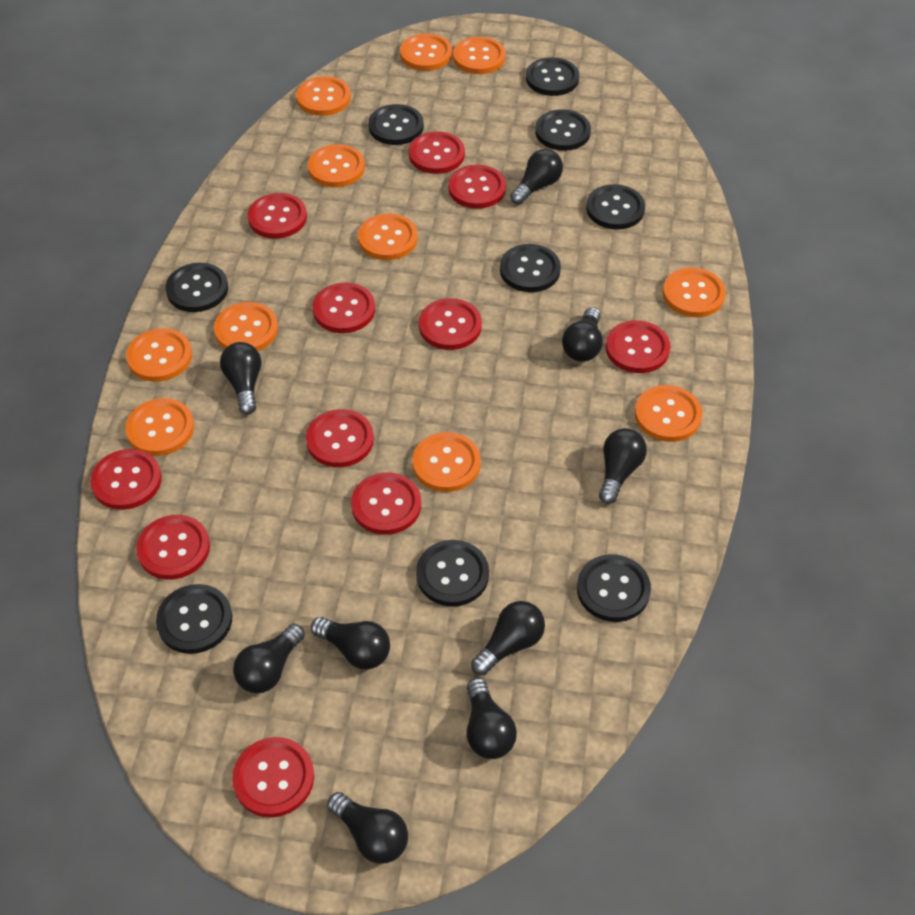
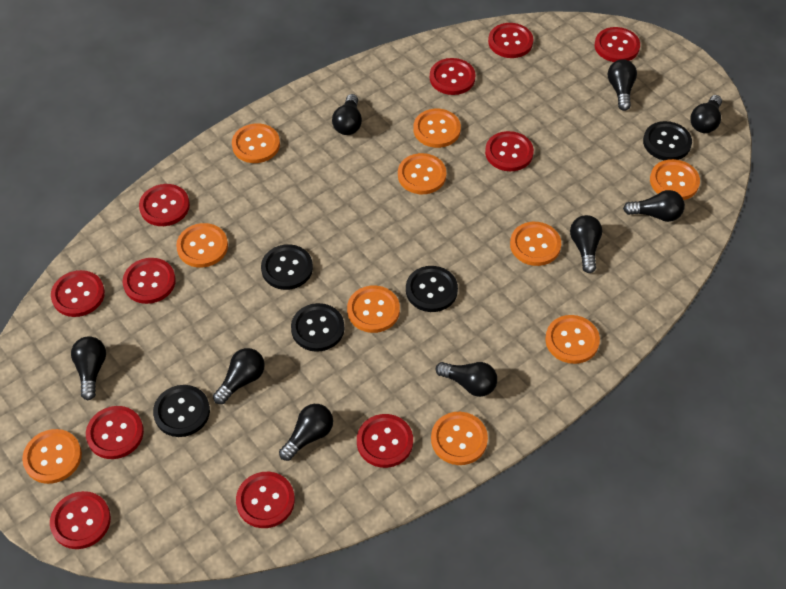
black button: 9 -> 5
orange button: 11 -> 10

